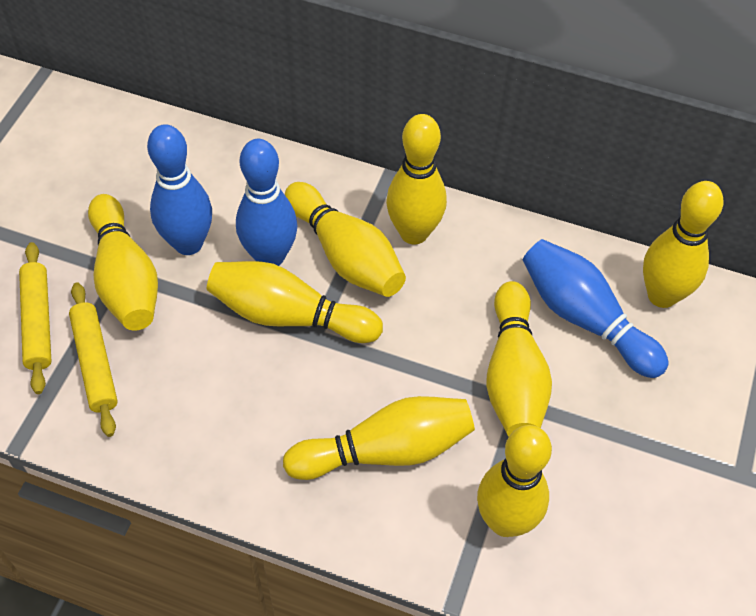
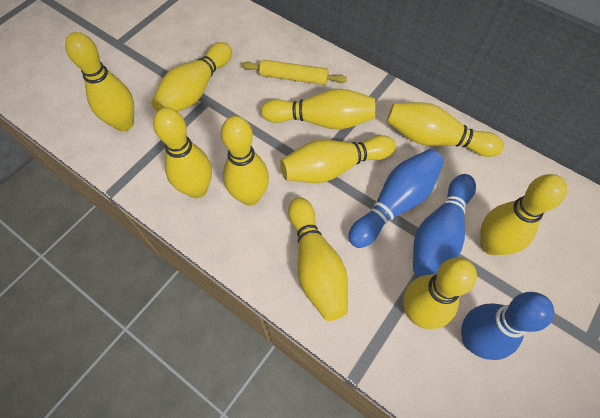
yellow bowling pin: 8 -> 10
yellow rolling pin: 2 -> 1

